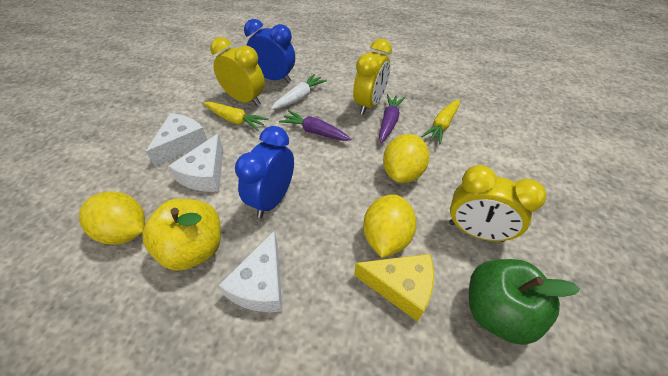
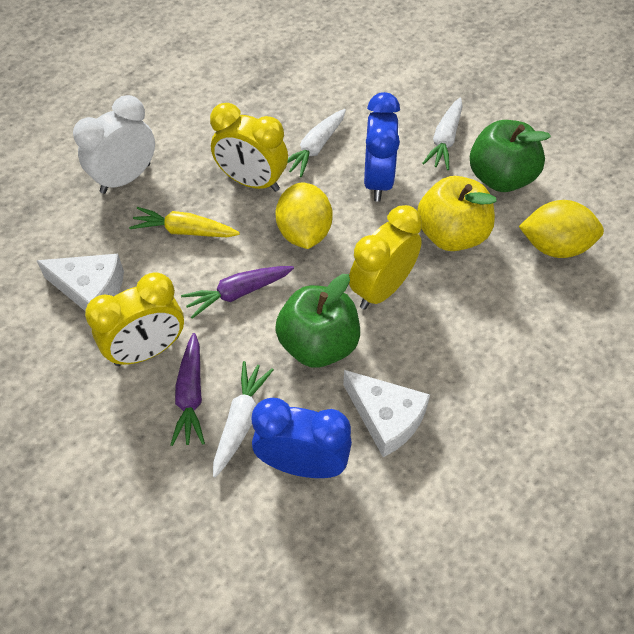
green apple: 1 -> 2
white carrot: 1 -> 3
white cheese: 3 -> 2
white clock: 0 -> 1
yellow carrot: 2 -> 1
yellow cheese: 1 -> 0
yellow lemon: 3 -> 2

